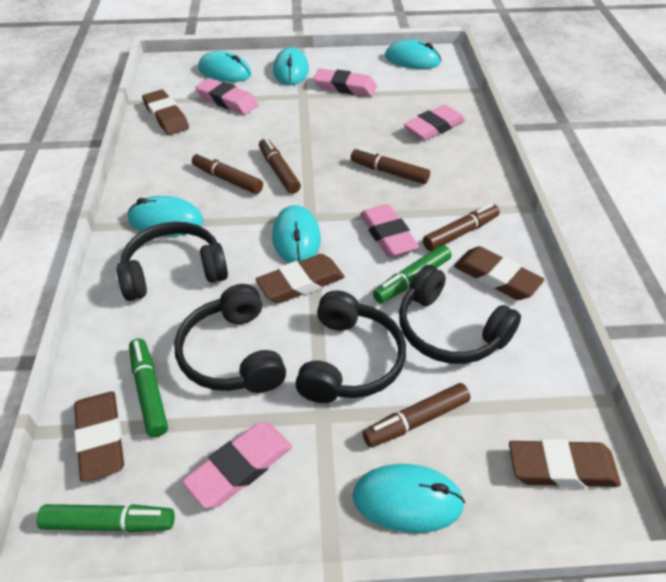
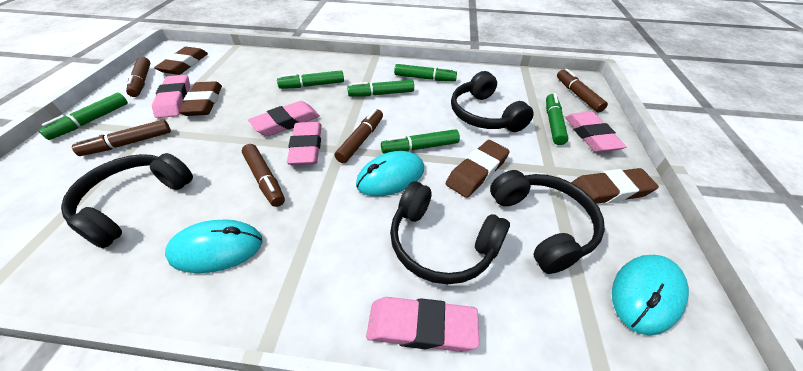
brown eraser: 5 -> 4
green marker: 3 -> 6
turquoise mouse: 6 -> 3

